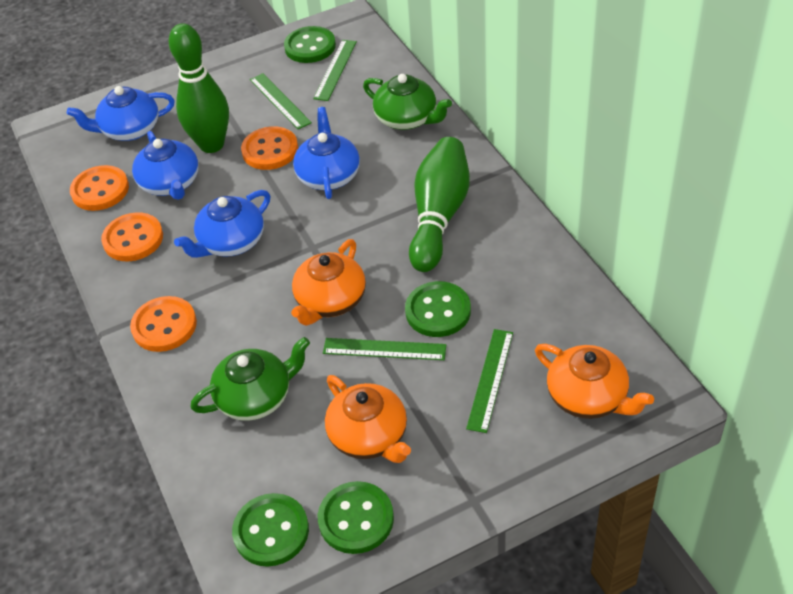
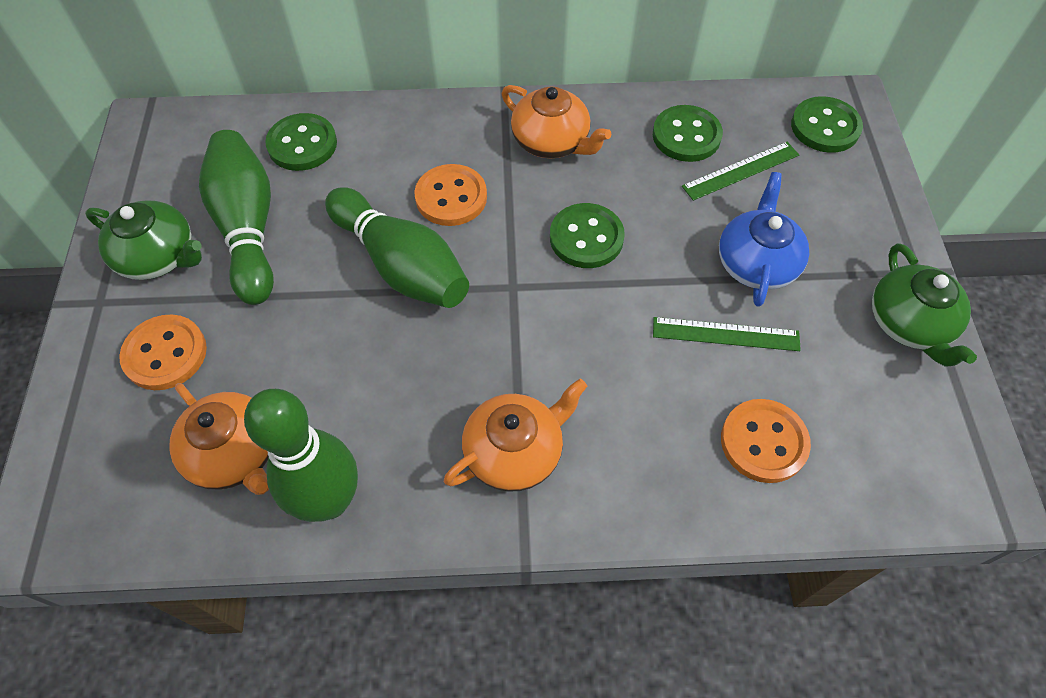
blue teapot: 4 -> 1
green bowling pin: 2 -> 3
green ruler: 4 -> 2
orange button: 4 -> 3

